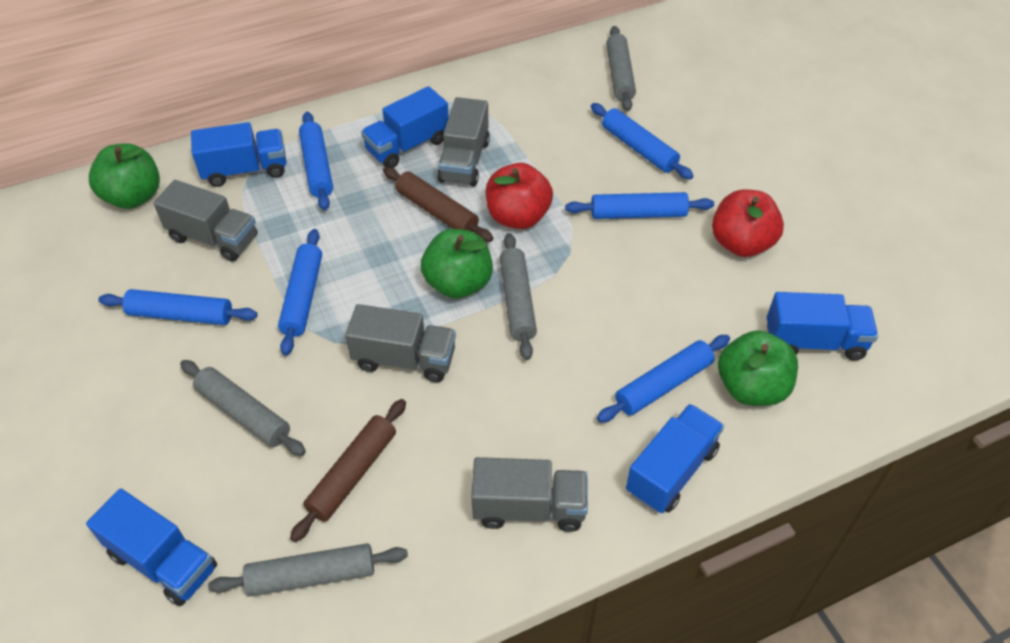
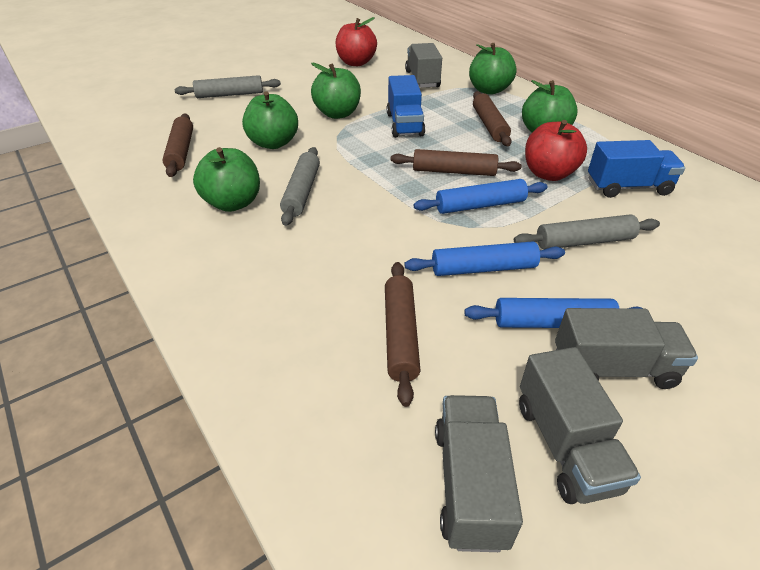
blue rolling pin: 6 -> 3
blue truck: 5 -> 2
brown rolling pin: 2 -> 4
green apple: 3 -> 5
grey rolling pin: 4 -> 3

